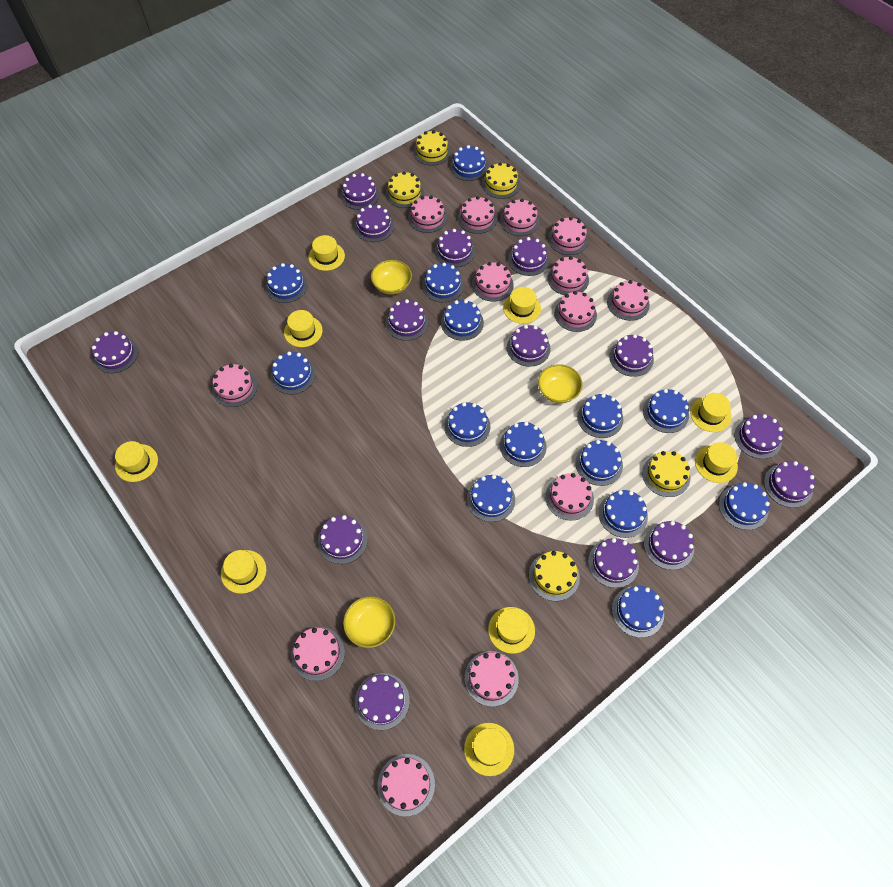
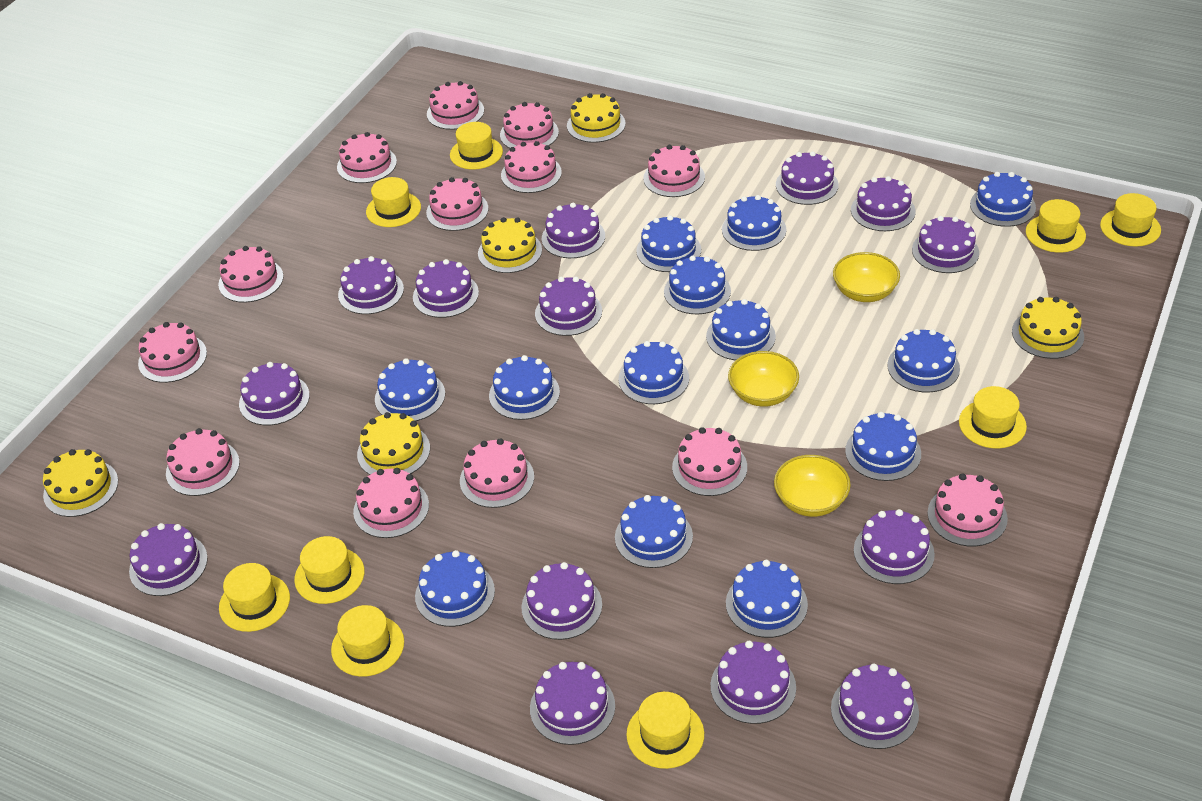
blue cake: 14 -> 13

